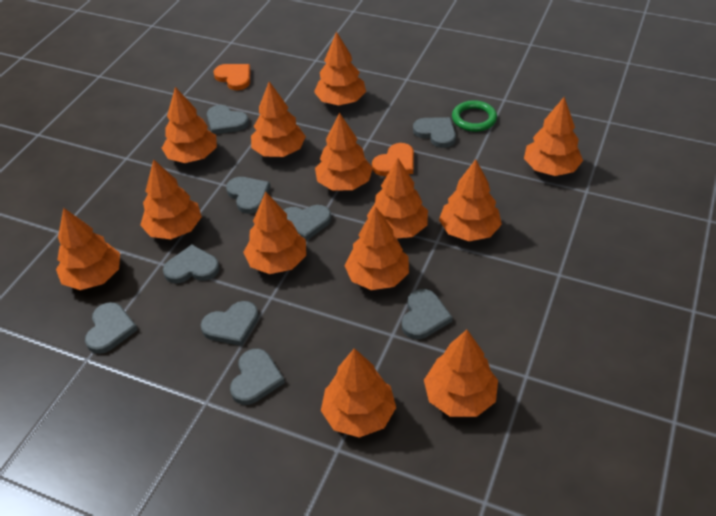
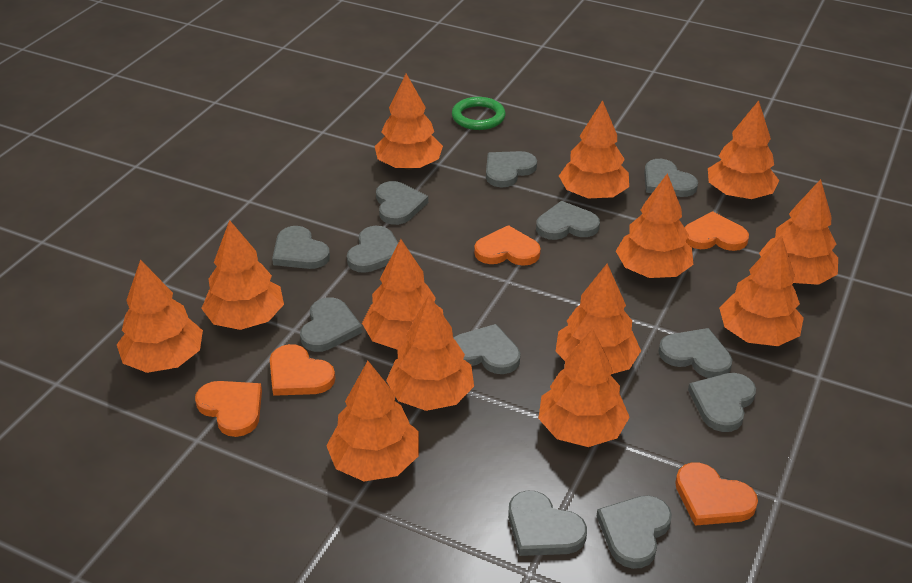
grey heart: 9 -> 12
orange heart: 2 -> 5

